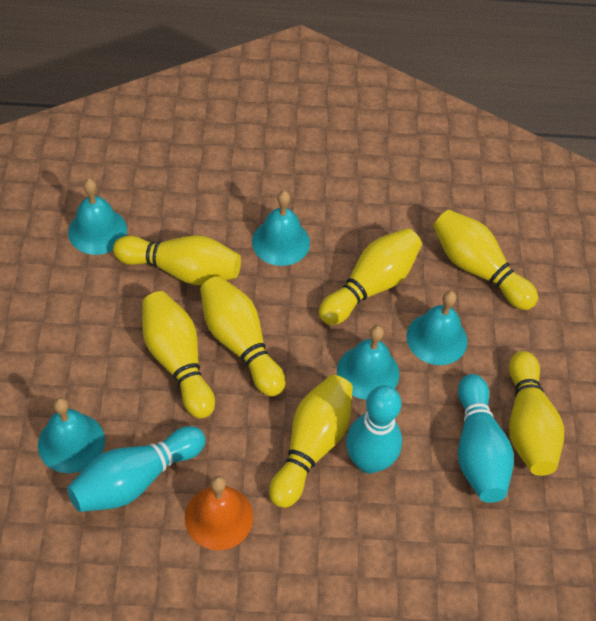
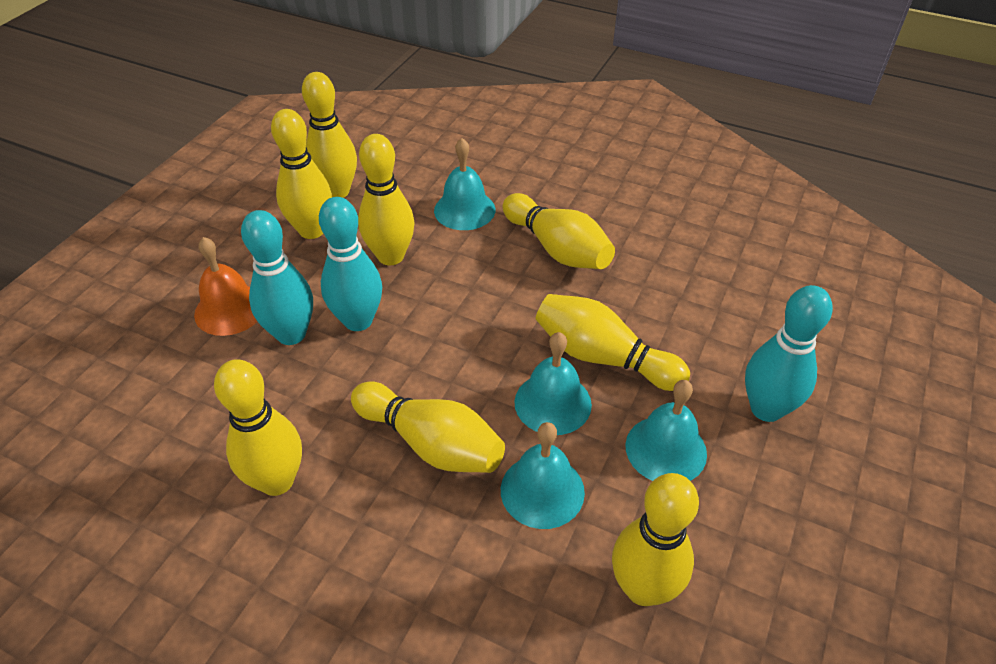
turquoise bell: 5 -> 4
yellow bowling pin: 7 -> 8

